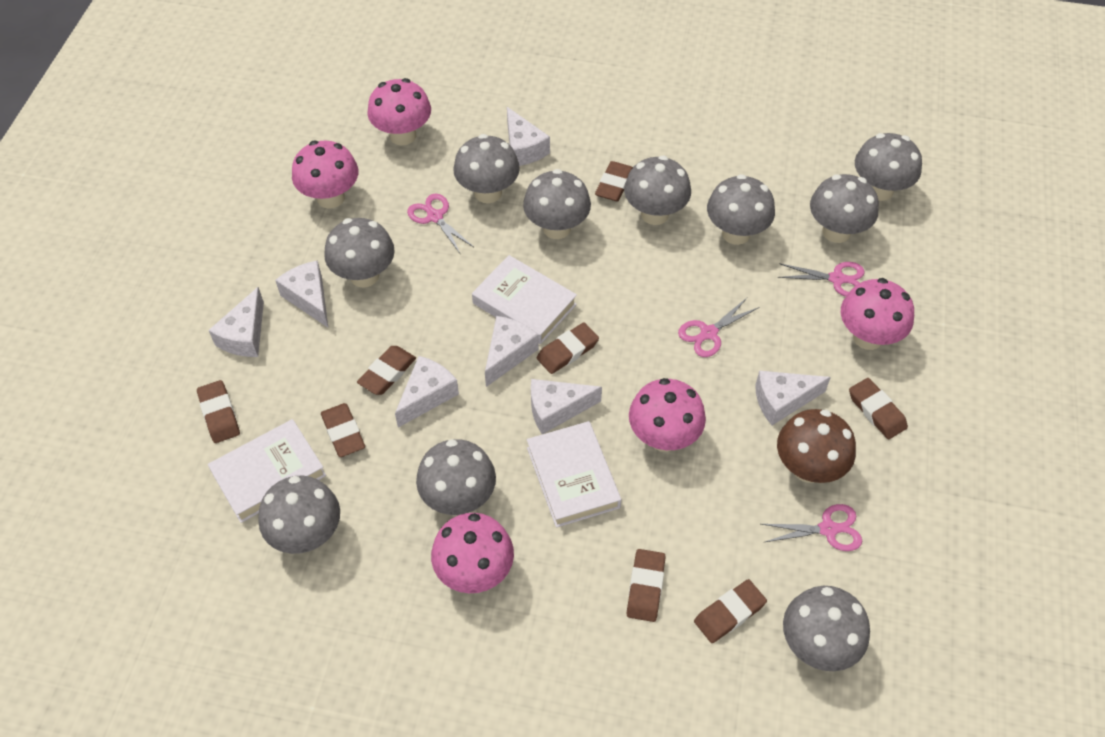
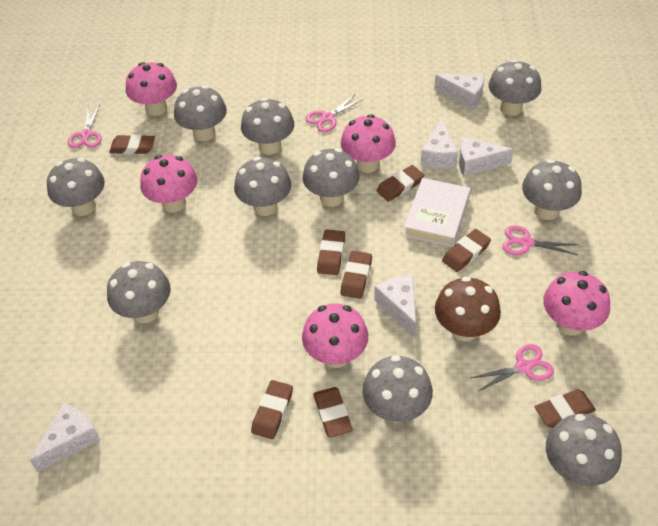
white book: 3 -> 1
white cheese: 7 -> 5

